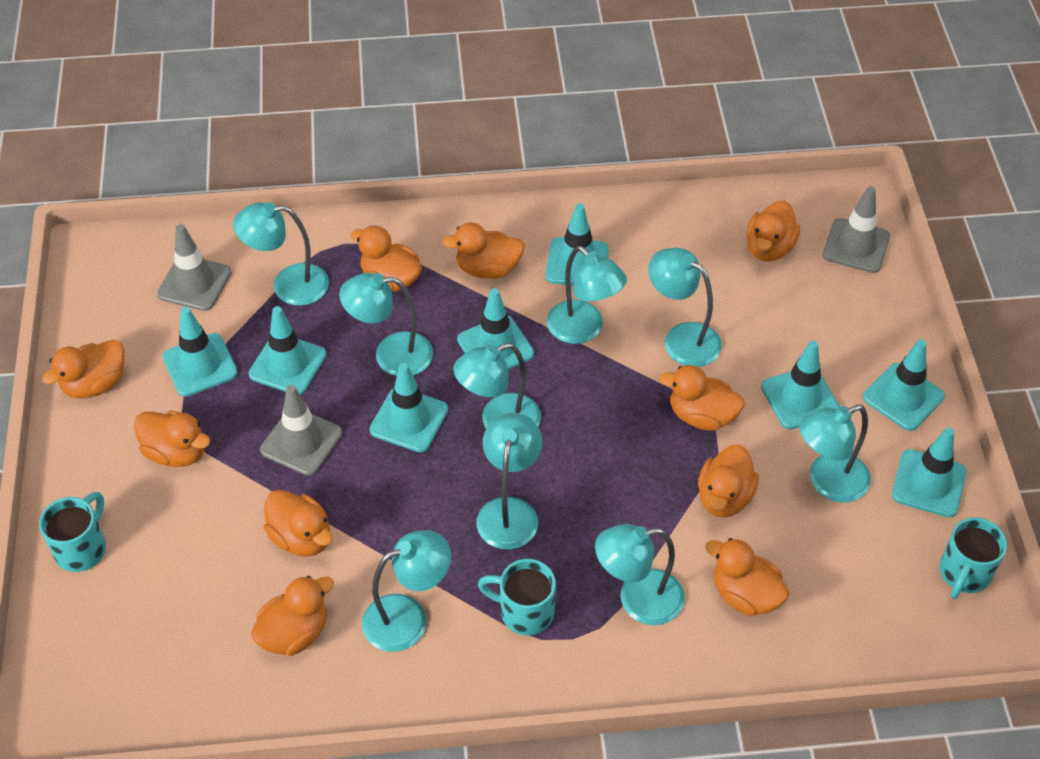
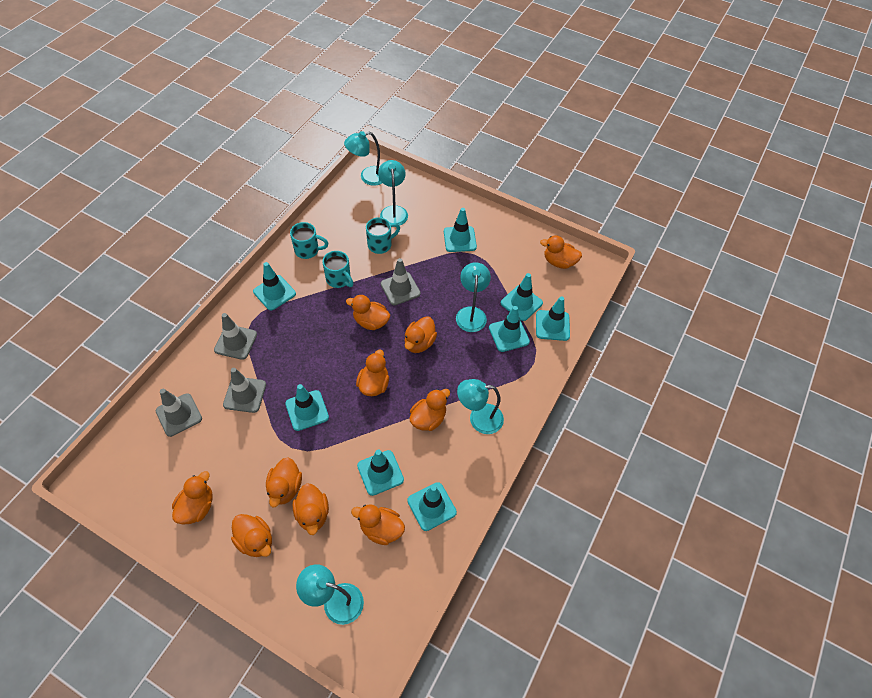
grey traffic cone: 3 -> 4
turquoise lamp: 9 -> 5

